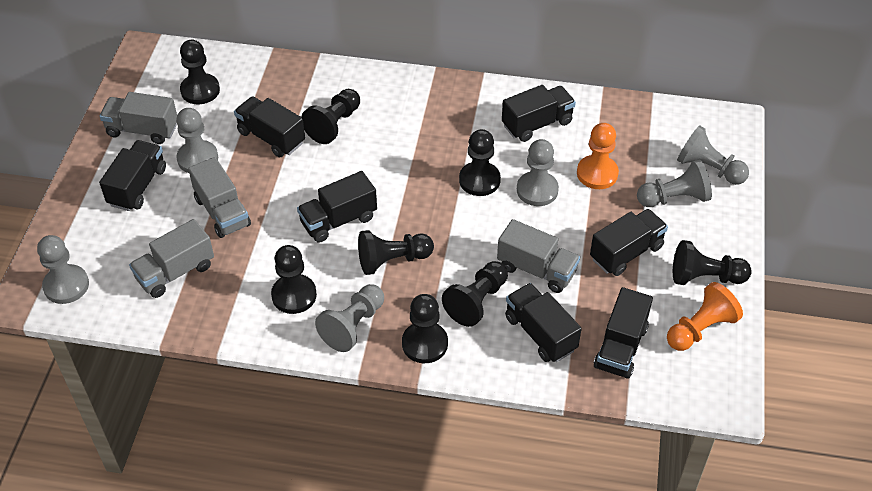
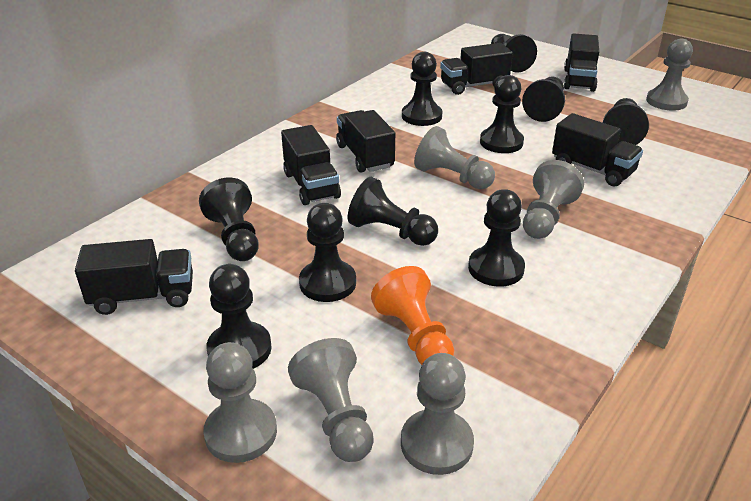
black pawn: 8 -> 10
black truck: 7 -> 6
grey truck: 4 -> 0
orange pawn: 2 -> 1

